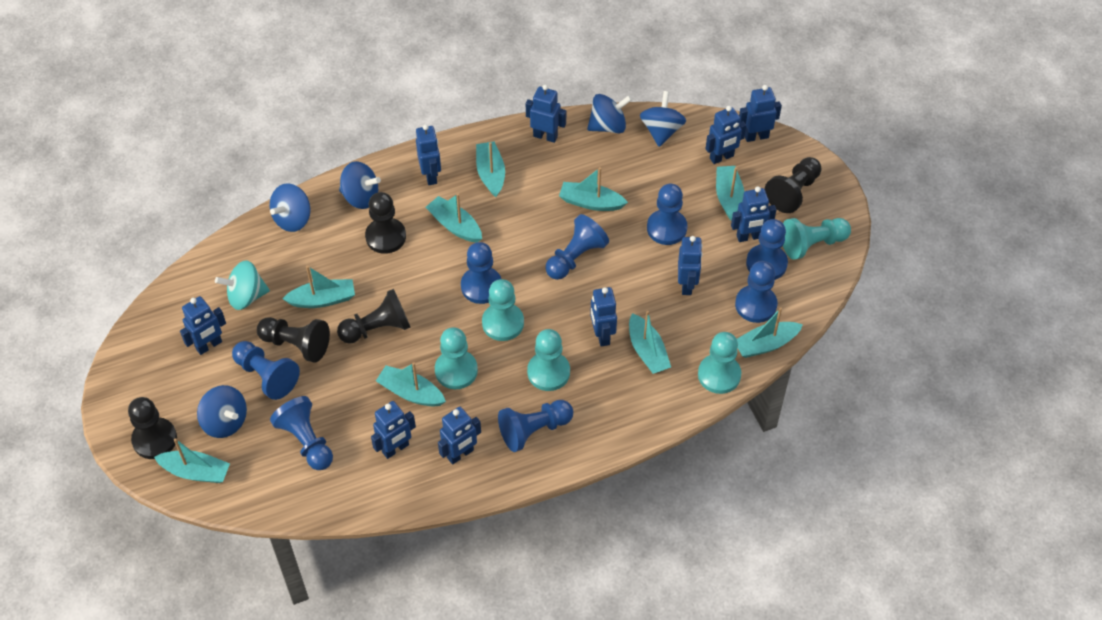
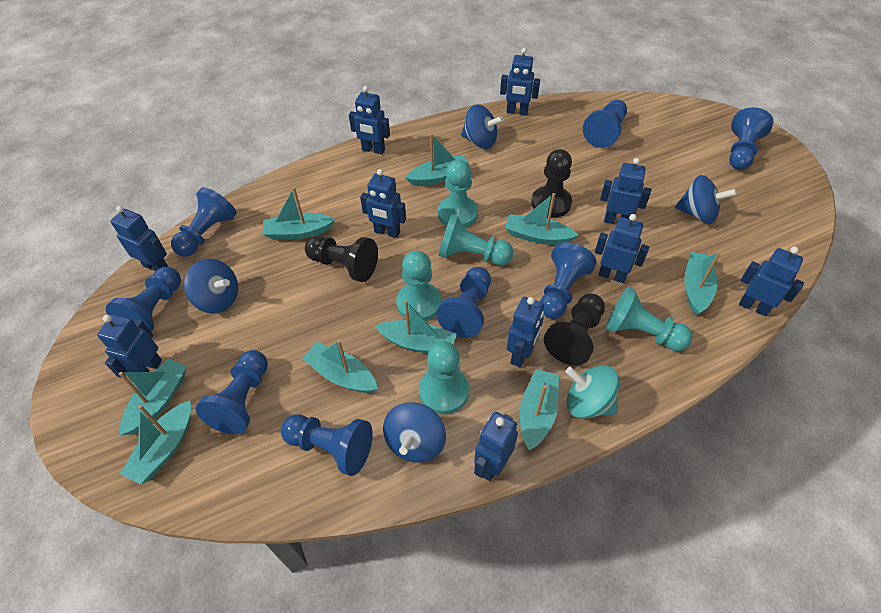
black pawn: 5 -> 3
blue spinning top: 5 -> 4

